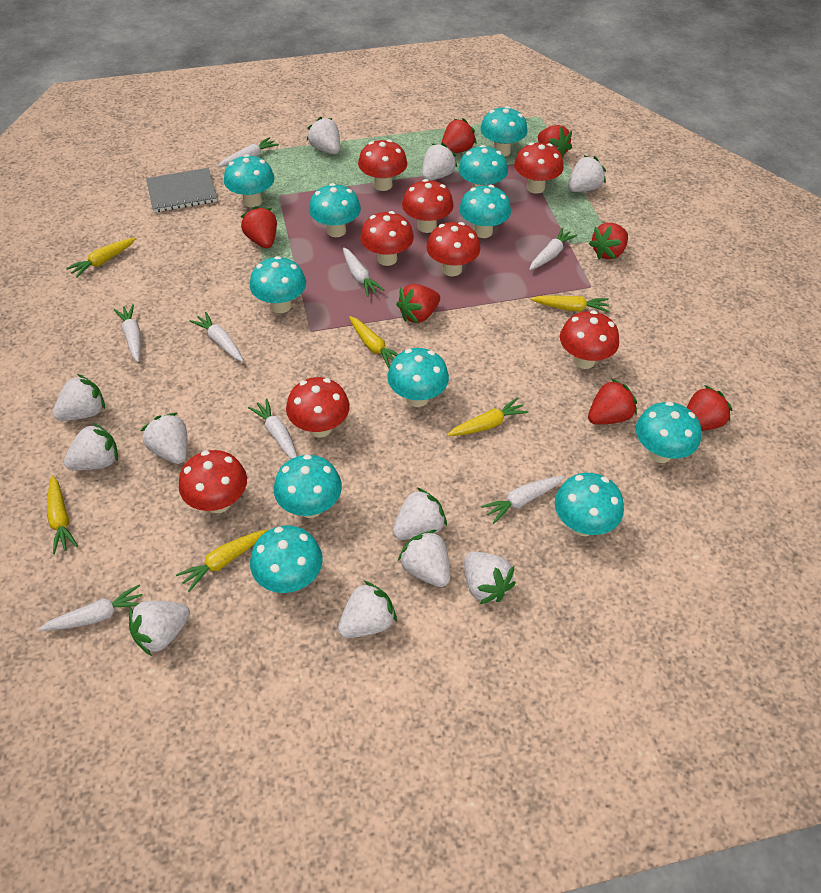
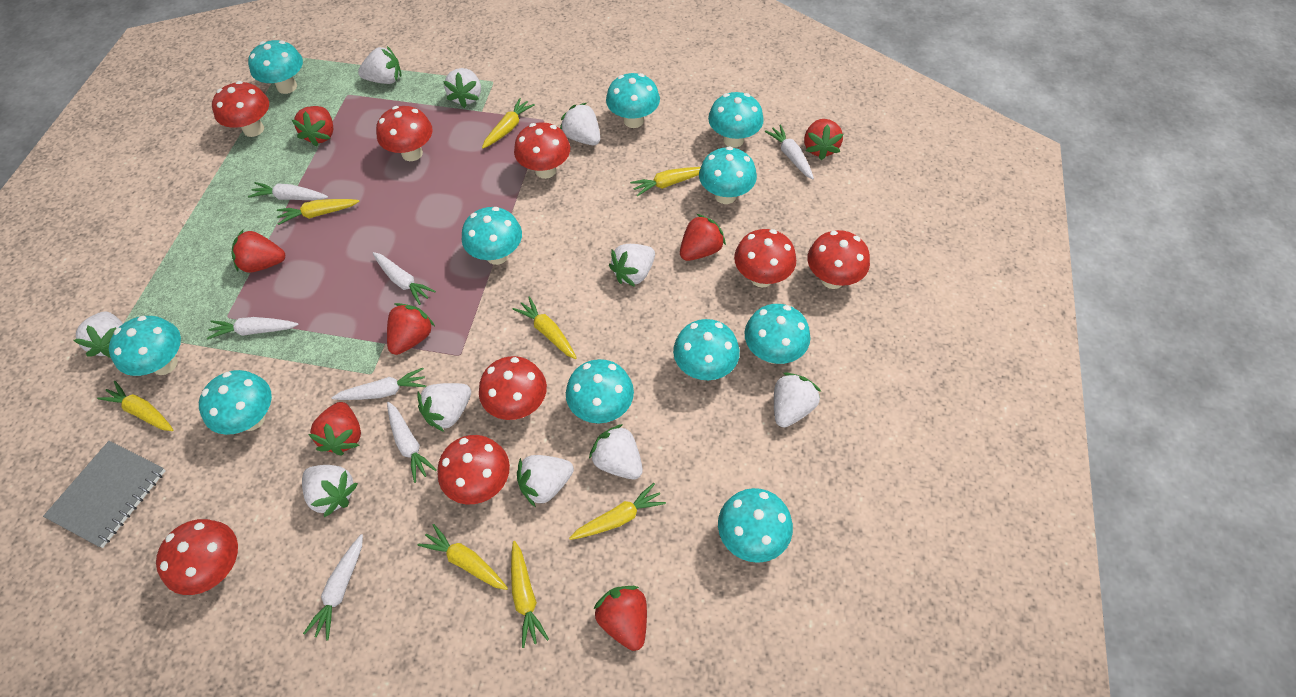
white carrot: 8 -> 7
white strawberry: 11 -> 10
yellow carrot: 6 -> 8

